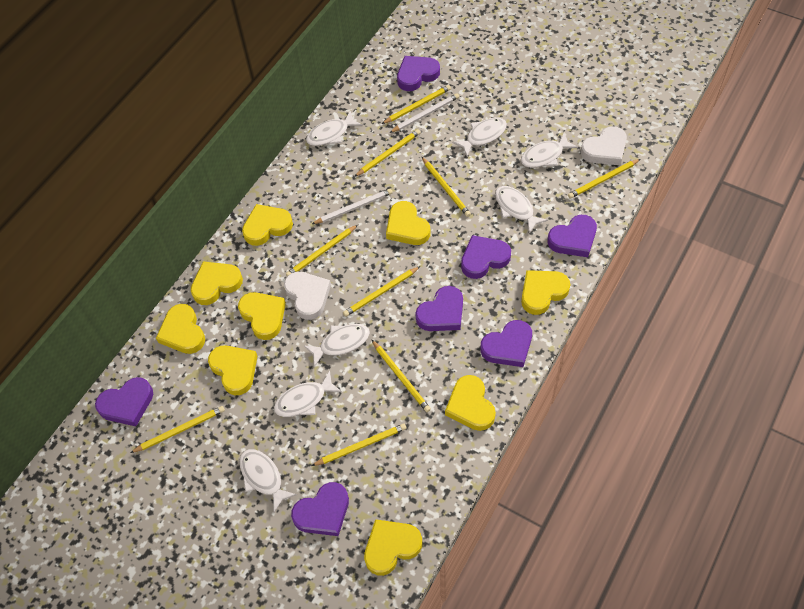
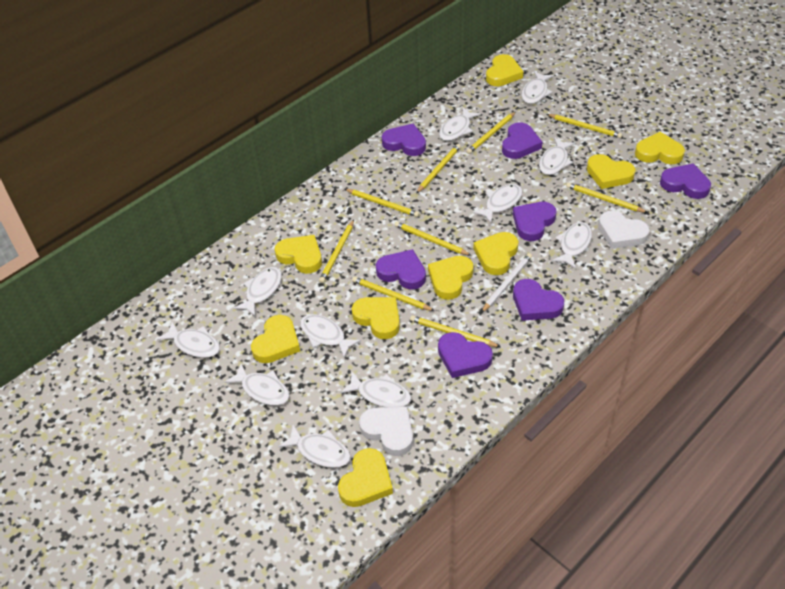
white fish: 7 -> 11
white pencil: 2 -> 1

